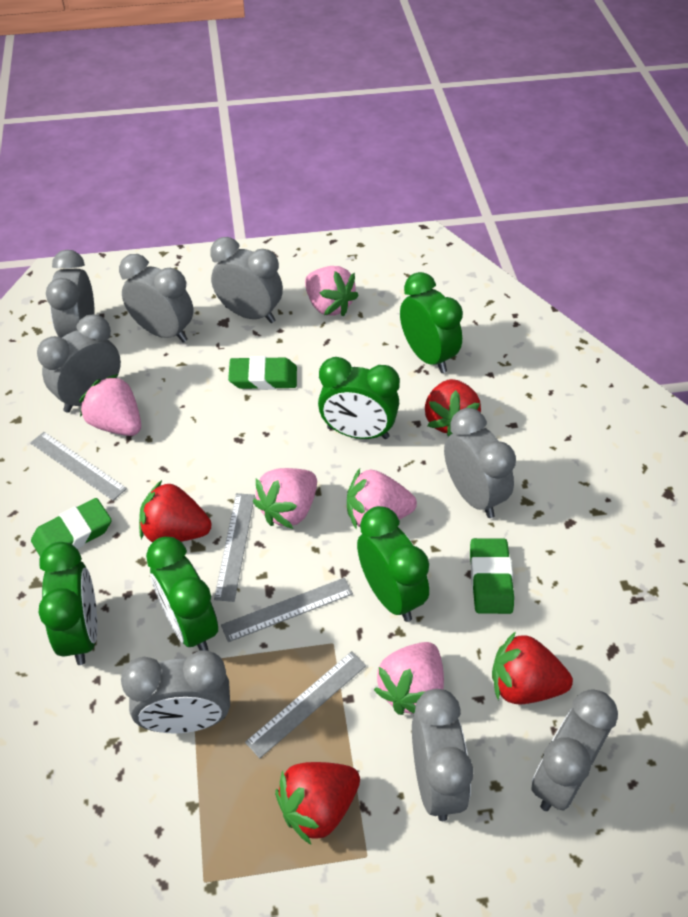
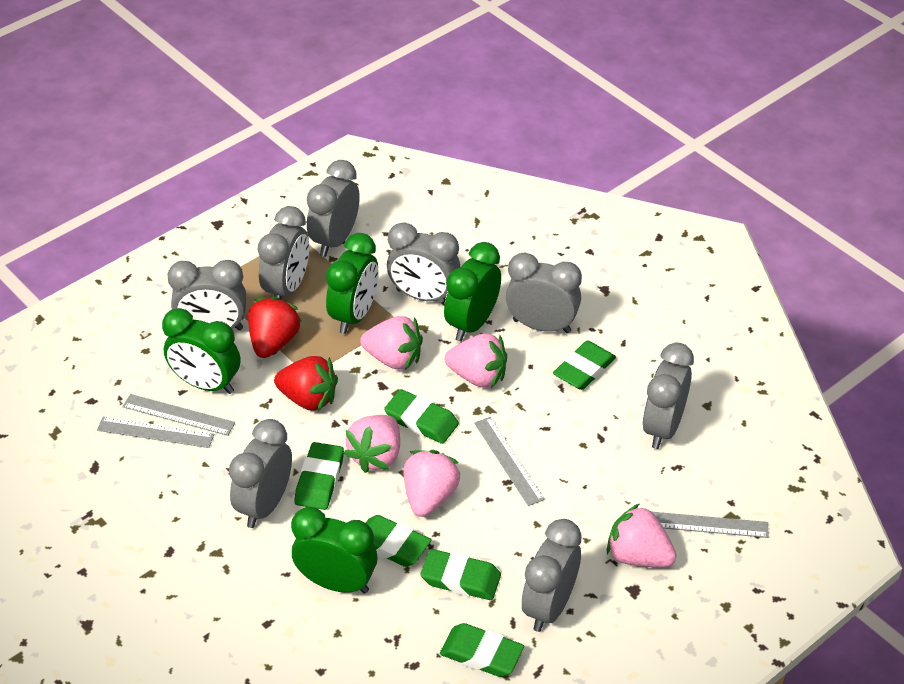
green clock: 5 -> 4
green eraser: 3 -> 6
red strawberry: 4 -> 2

